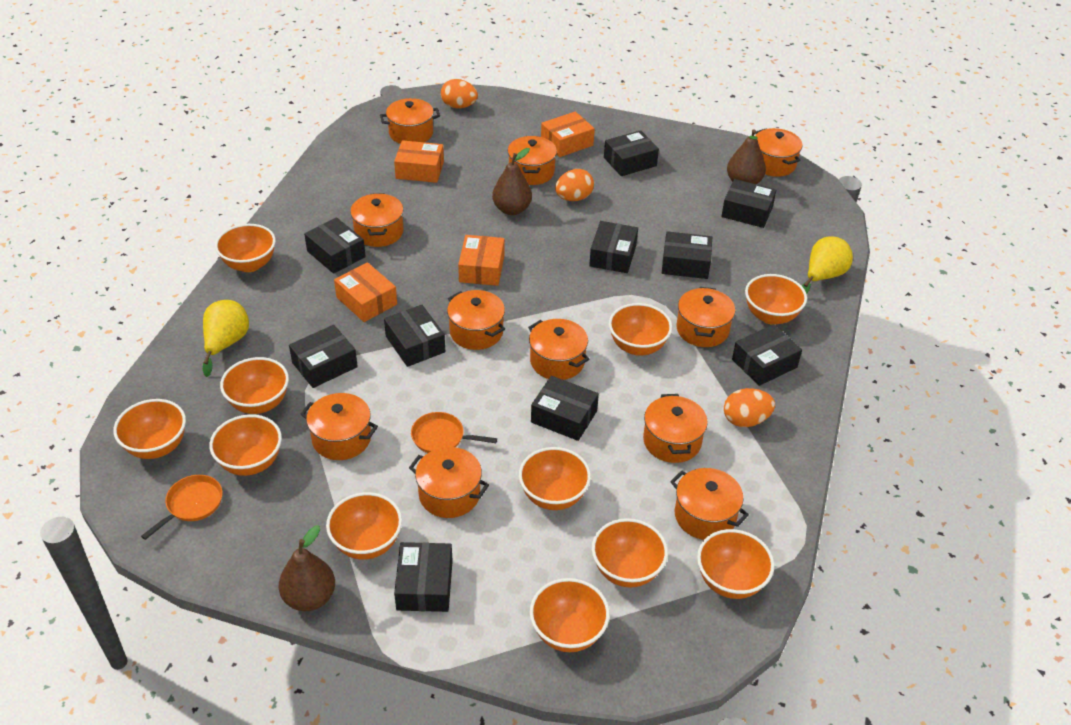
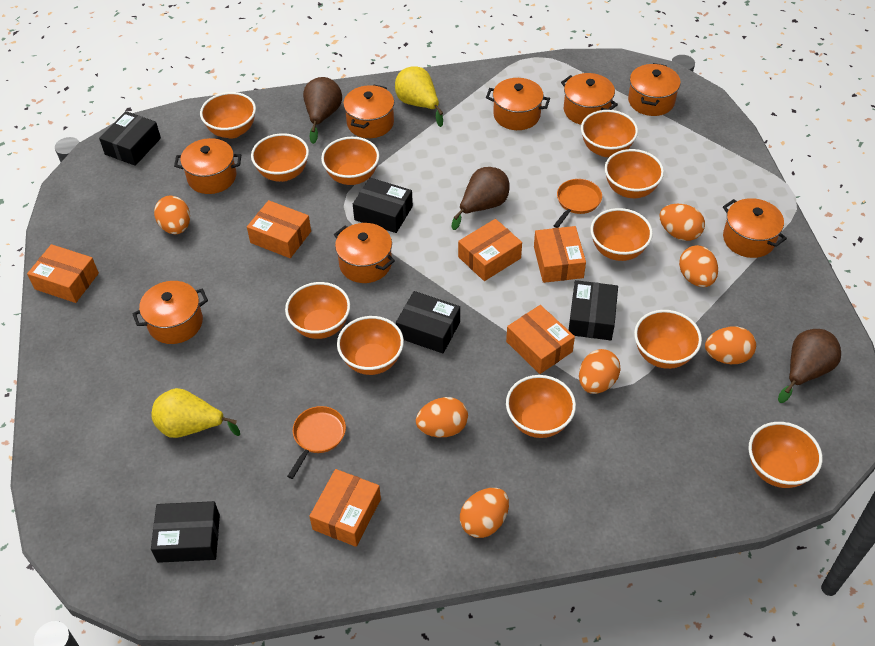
black box: 10 -> 5
orange box: 4 -> 6
orange egg: 3 -> 7
orange pot: 11 -> 8

